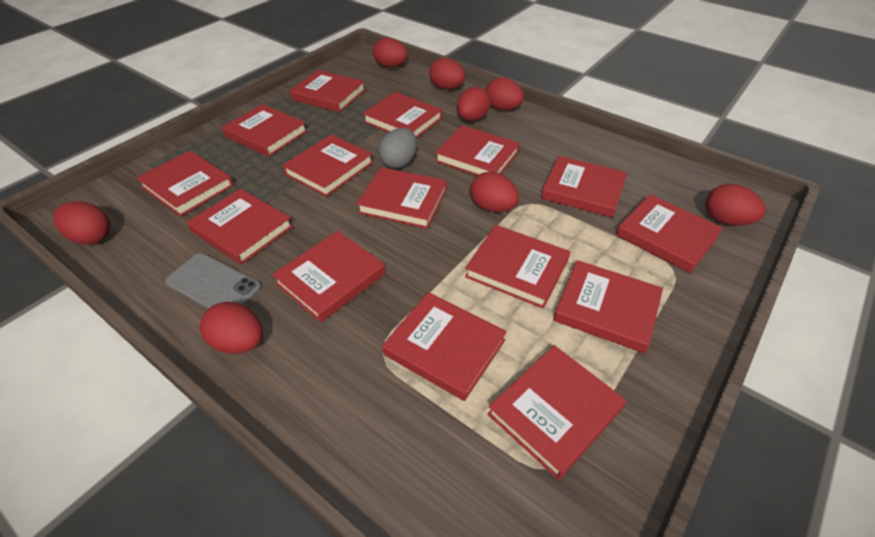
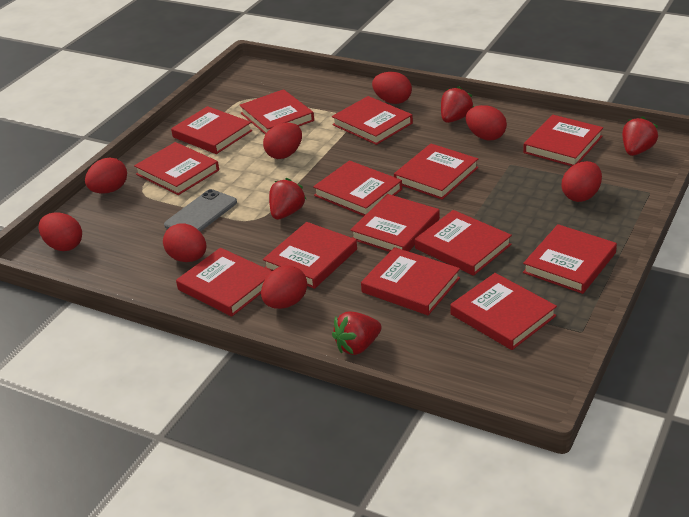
grey egg: 1 -> 0
red book: 15 -> 14
red strawberry: 0 -> 4

